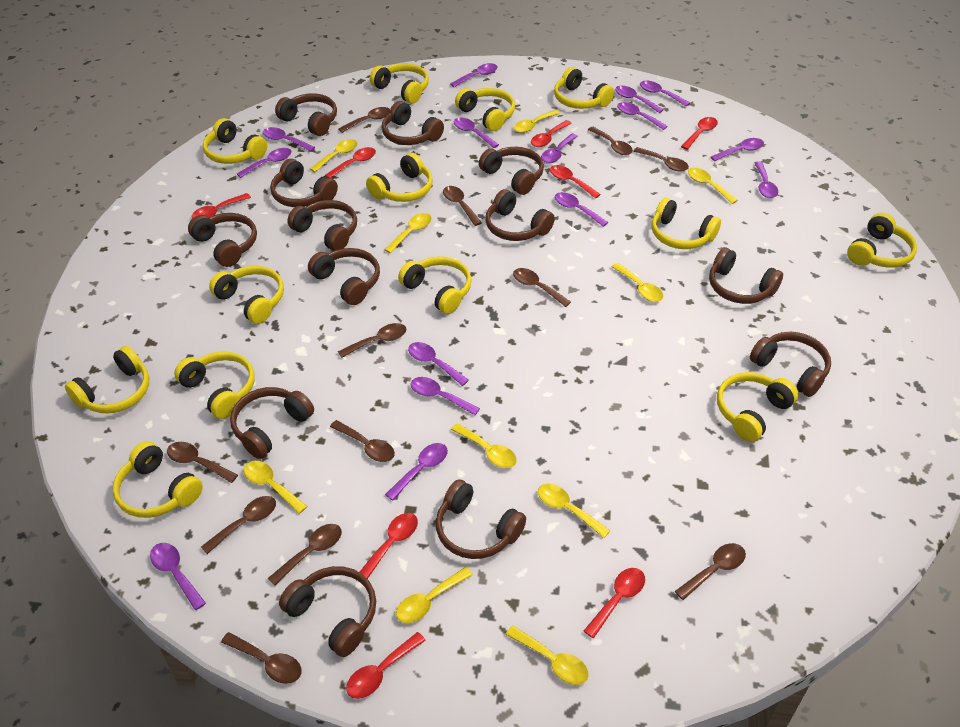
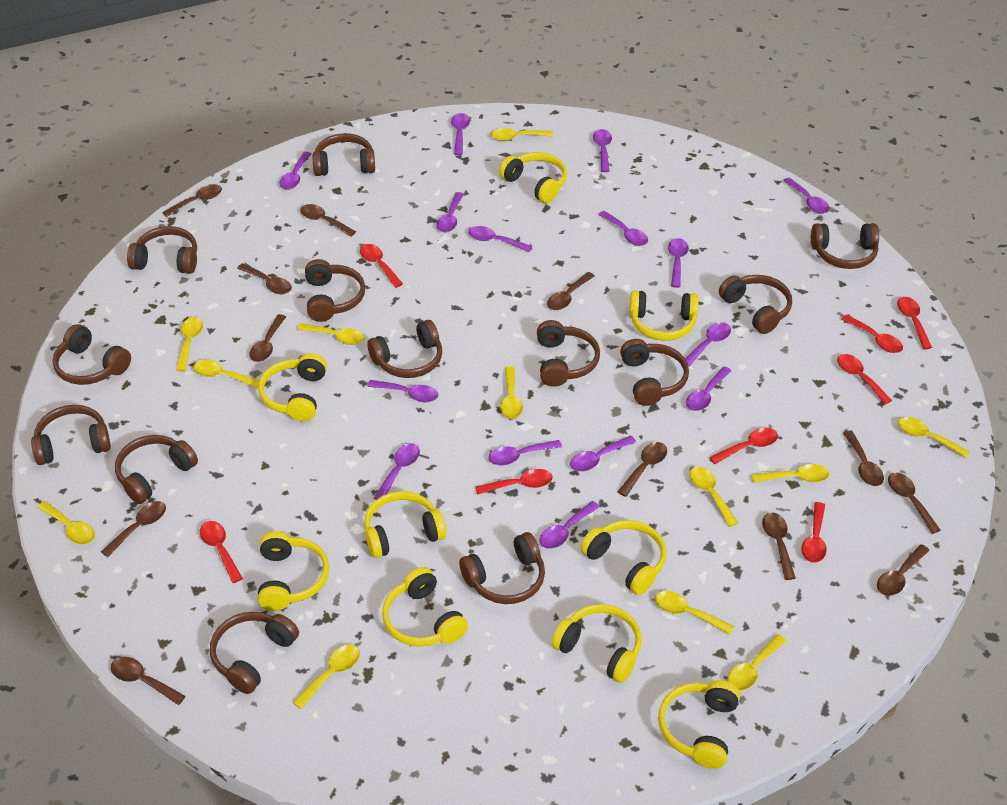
yellow headphones: 13 -> 9
yellow spoon: 10 -> 12

